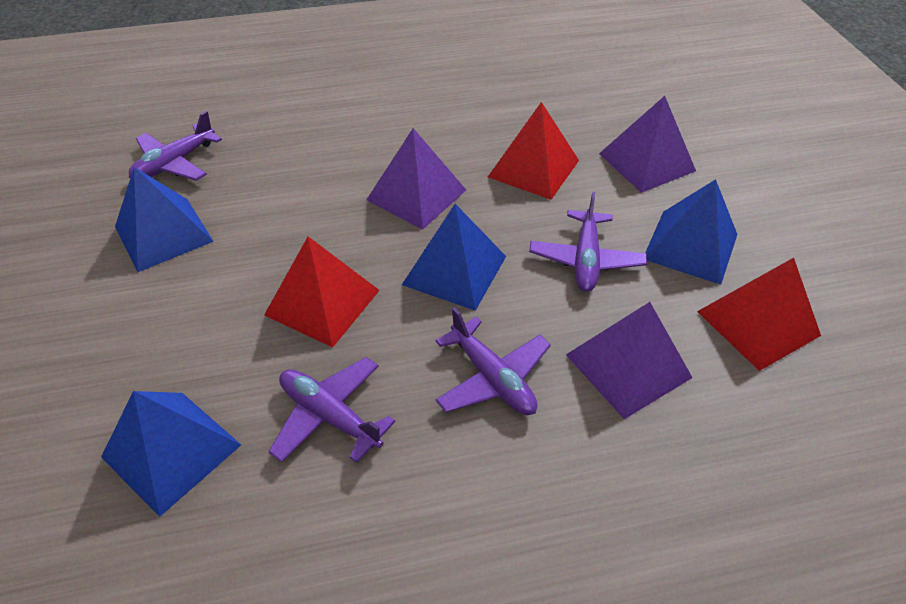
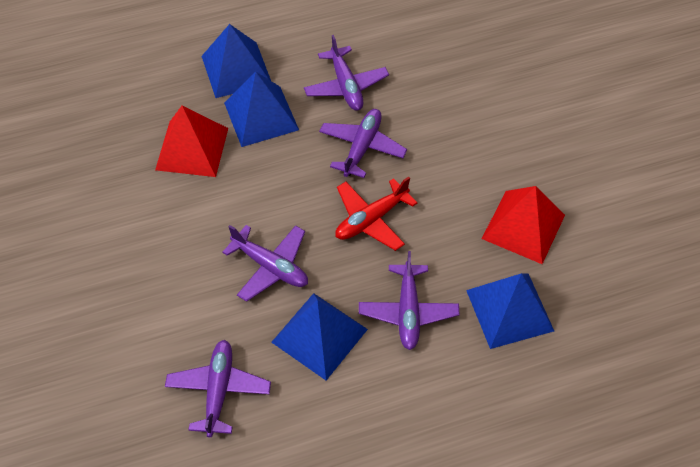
purple plane: 4 -> 5
purple pyramid: 3 -> 0
red plane: 0 -> 1
red pyramid: 3 -> 2

